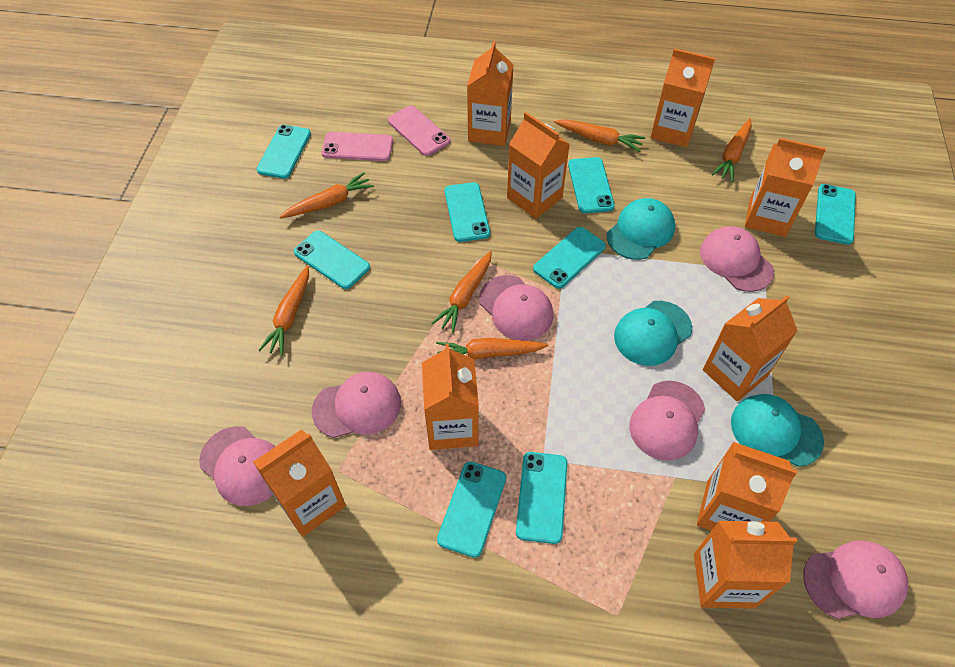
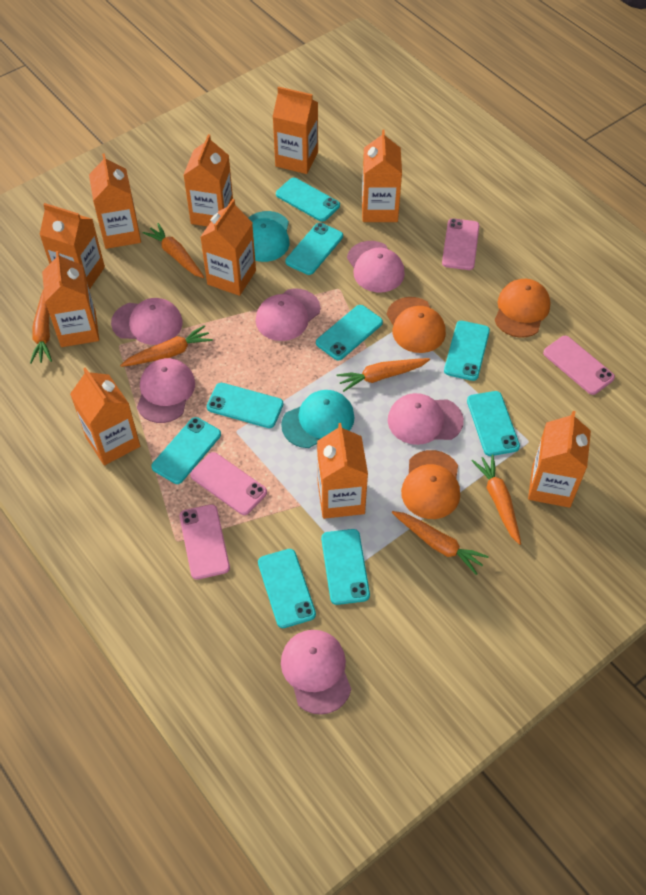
orange cap: 0 -> 3
orange carton: 9 -> 10
pink phone: 2 -> 4
turquoise cap: 3 -> 2
turquoise phone: 8 -> 9

